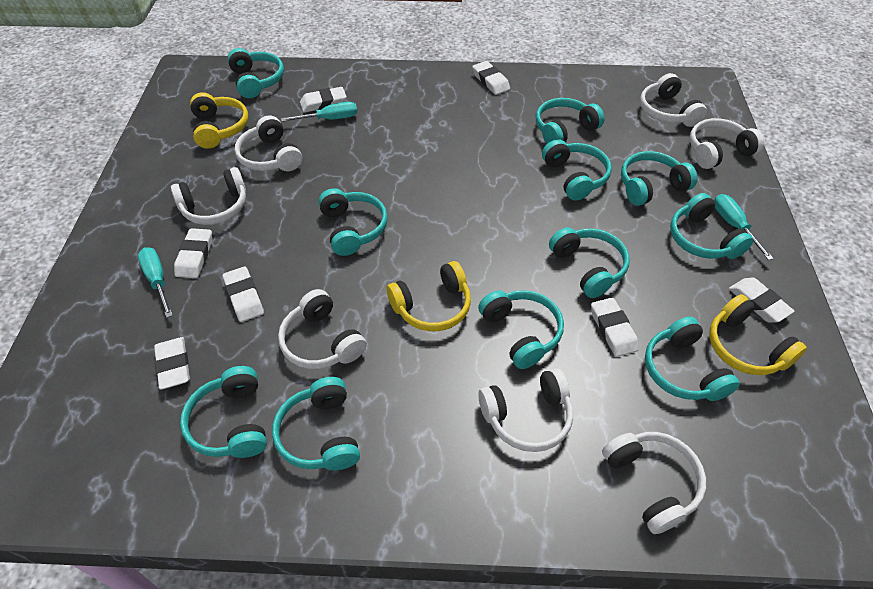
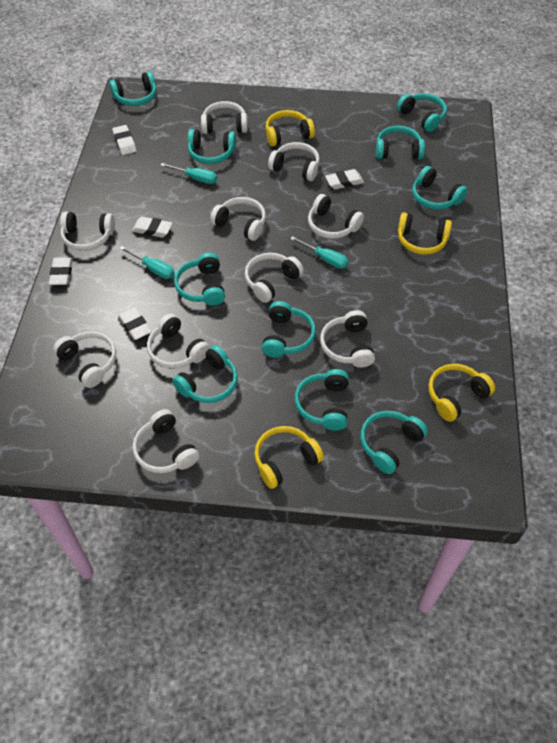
turquoise headphones: 11 -> 10
white eraser: 7 -> 5
white headphones: 7 -> 10
yellow headphones: 3 -> 4

